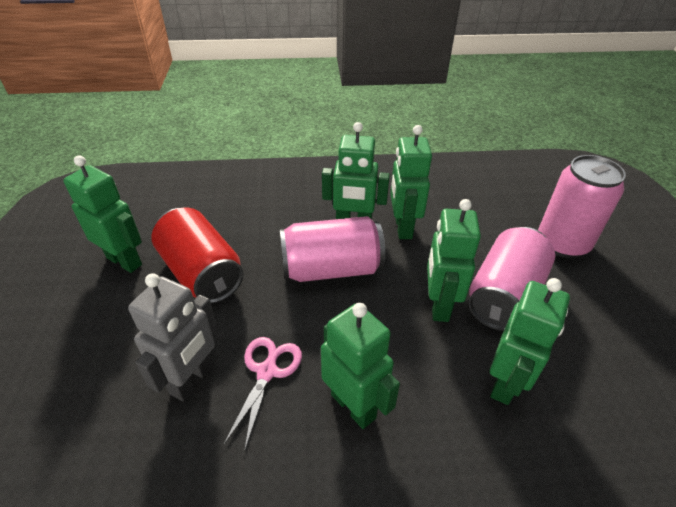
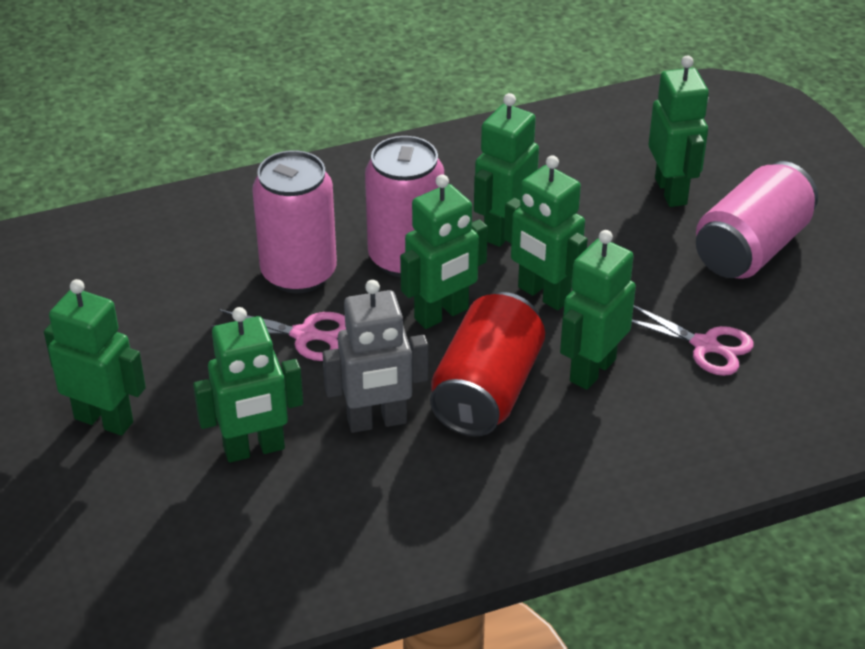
green robot: 6 -> 7
pink scissors: 1 -> 2

